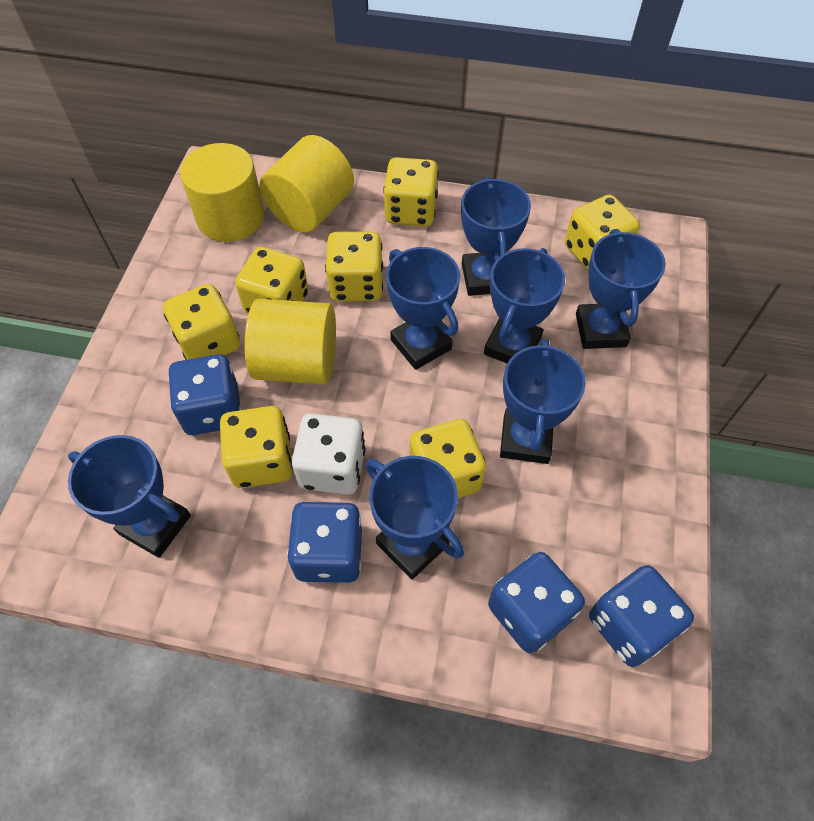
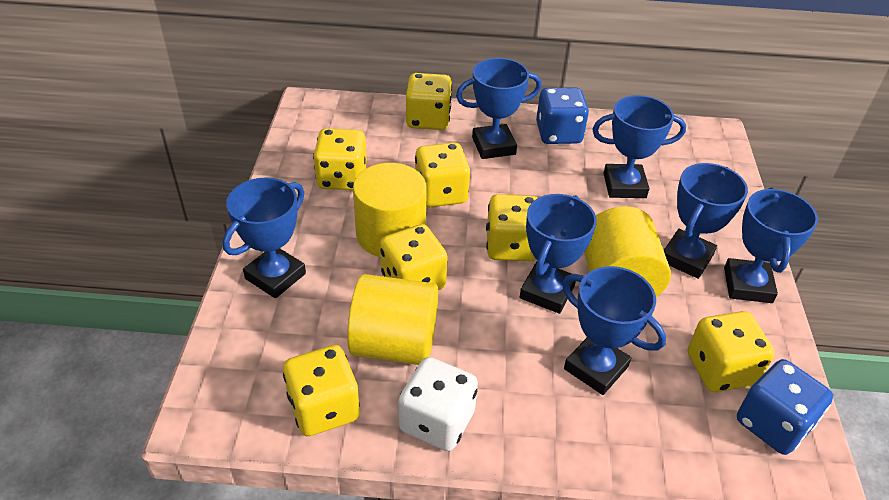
blue dice: 4 -> 2

